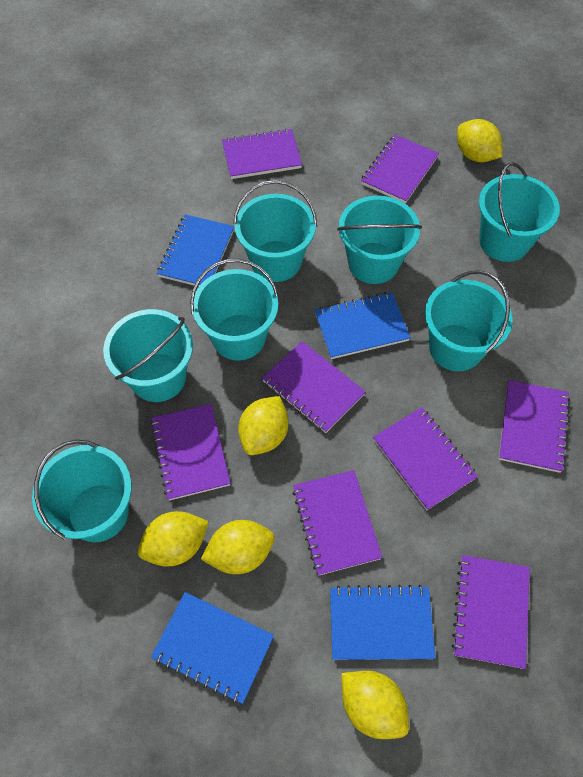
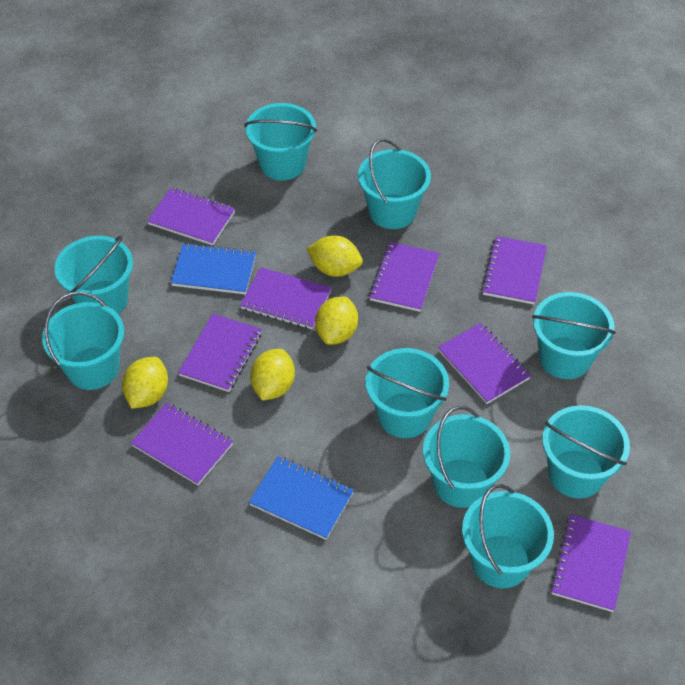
blue notebook: 4 -> 2
turquoise bucket: 7 -> 9
yellow lemon: 5 -> 4

